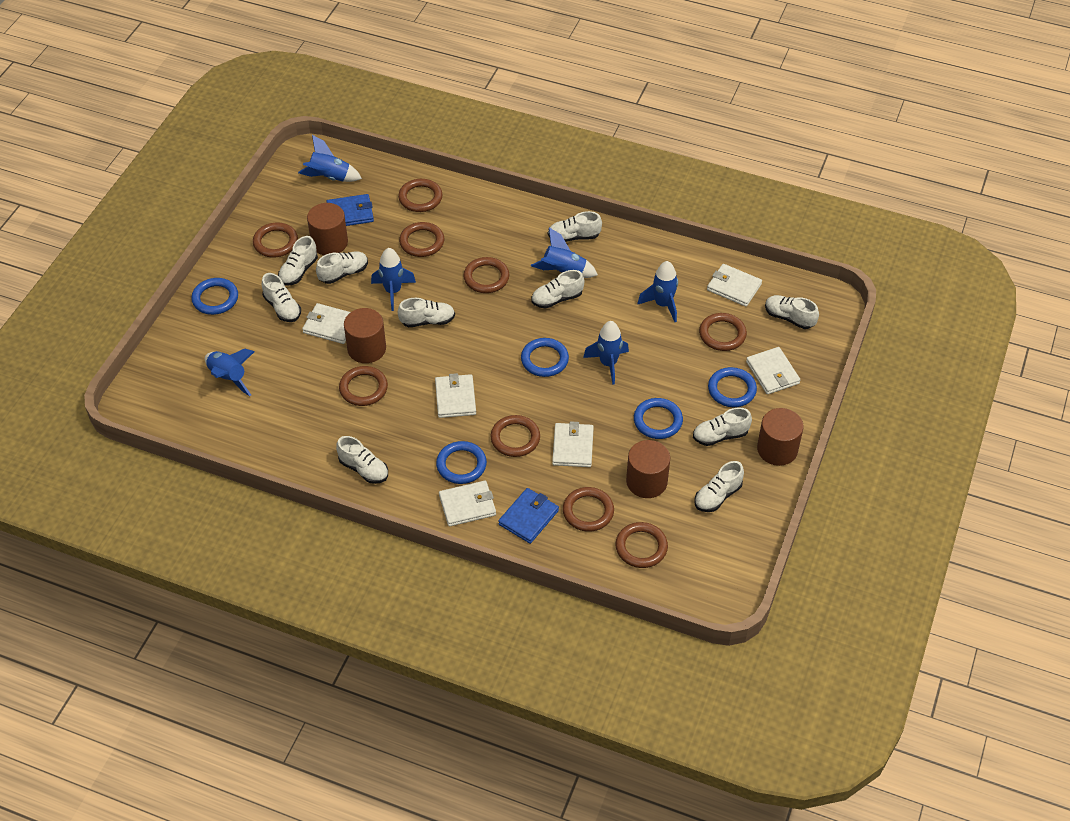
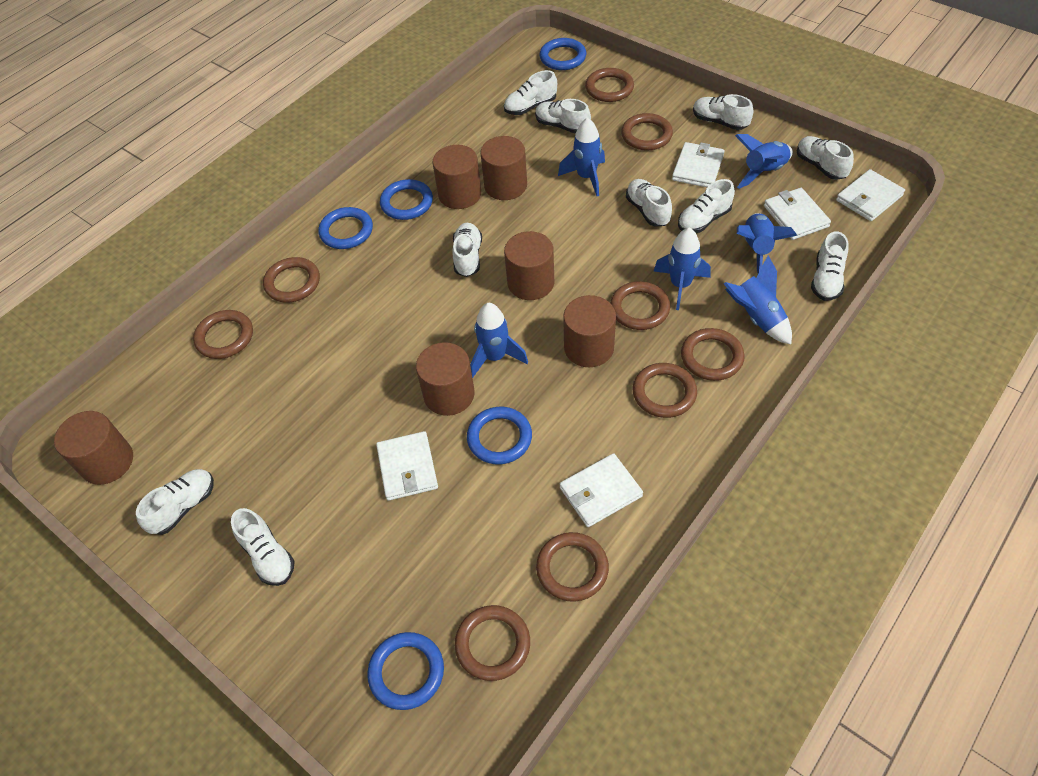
blue wallet: 2 -> 0
brown cylinder: 4 -> 6
white wallet: 6 -> 5

